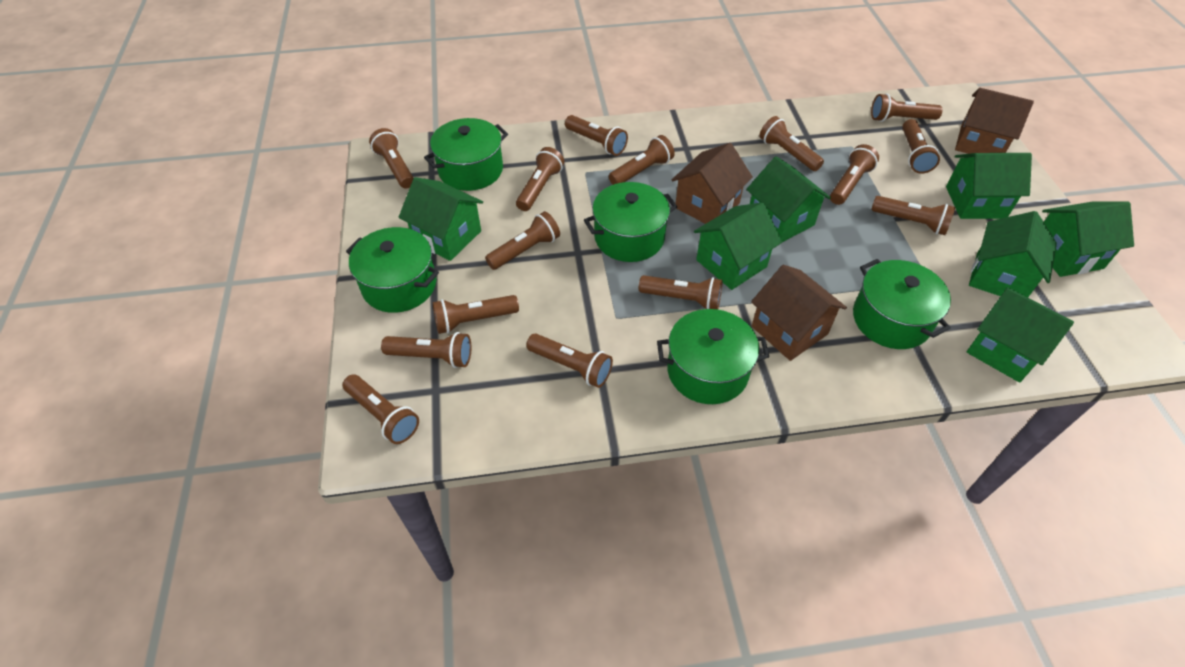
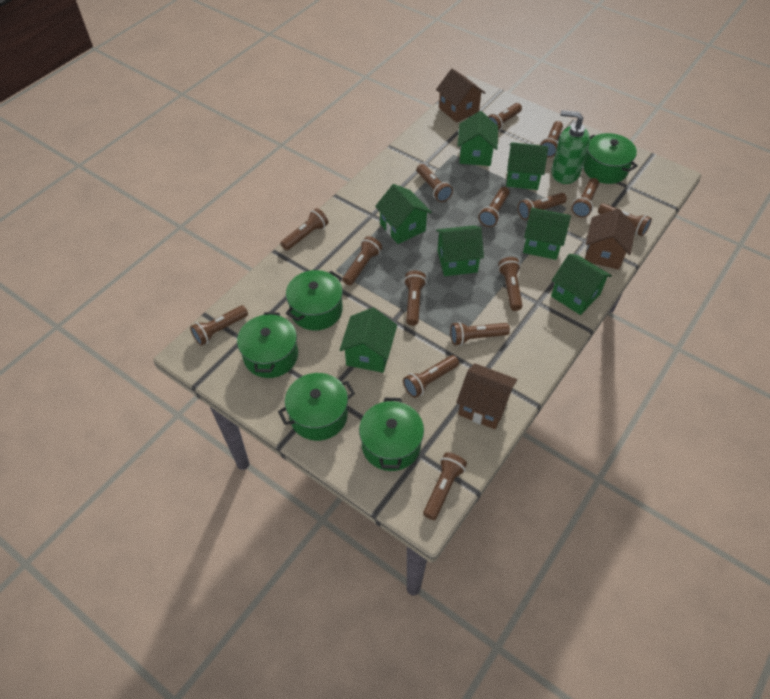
green soap dispenser: 0 -> 1

